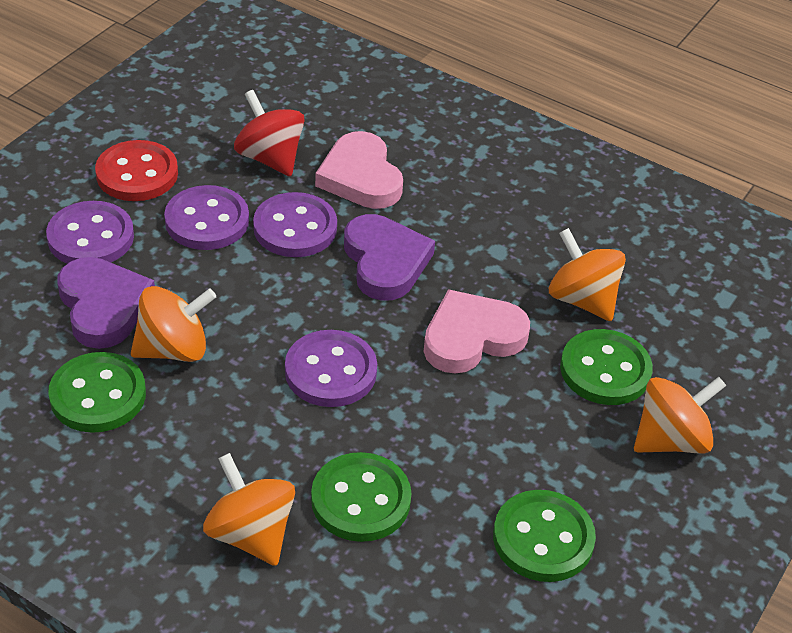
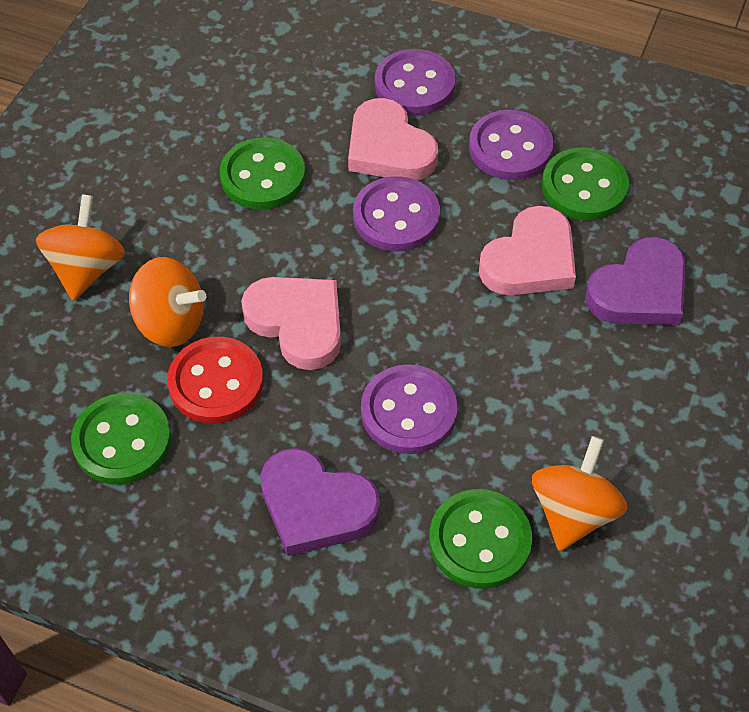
orange spinning top: 4 -> 3
pink heart: 2 -> 3
red spinning top: 1 -> 0

